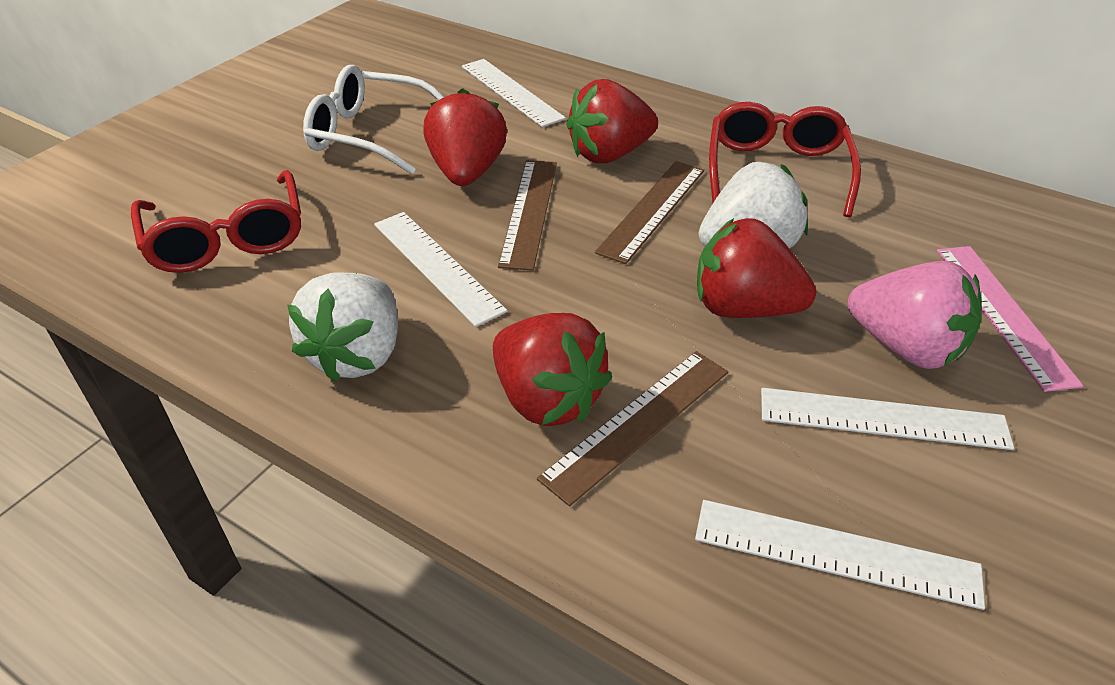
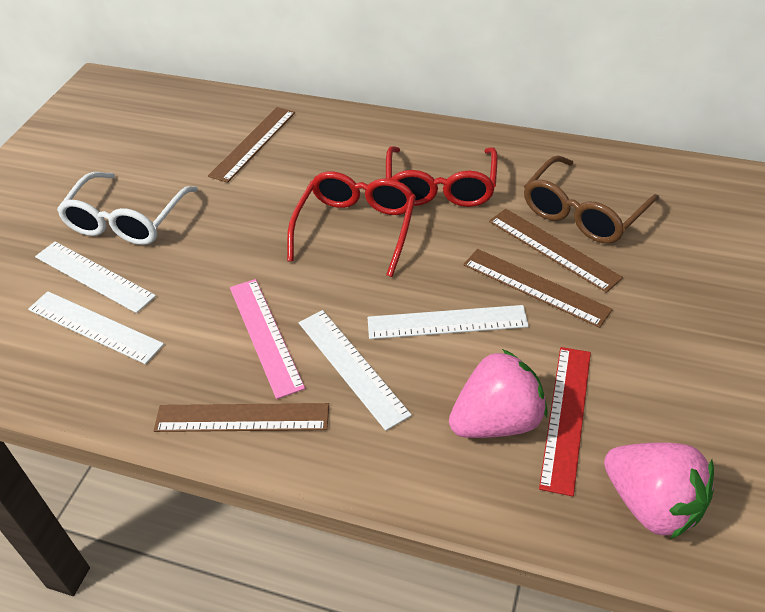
brown glasses: 0 -> 1
brown ruler: 3 -> 4
pink strawberry: 1 -> 2
red ruler: 0 -> 1
red strawberry: 4 -> 0
white strawberry: 2 -> 0

